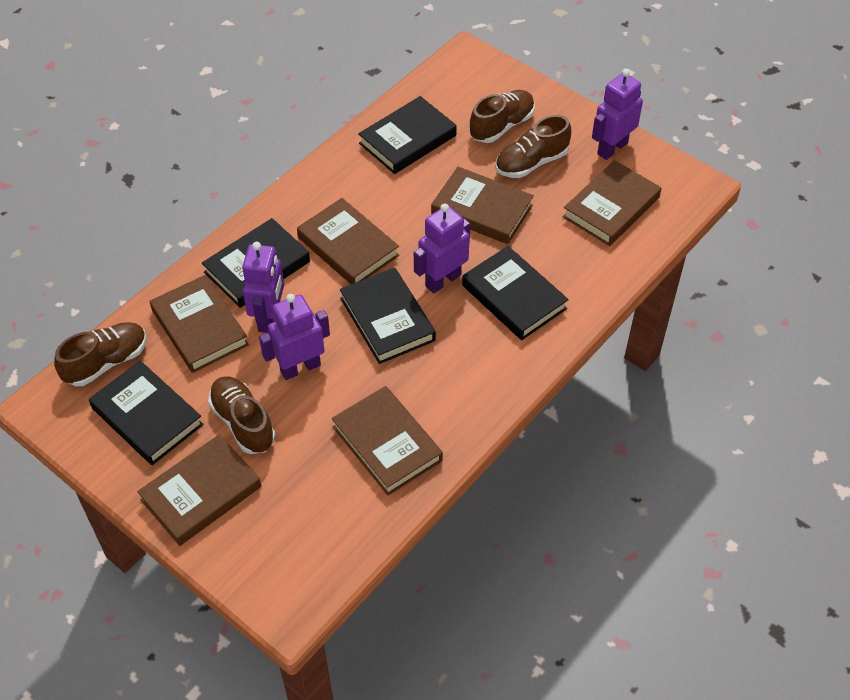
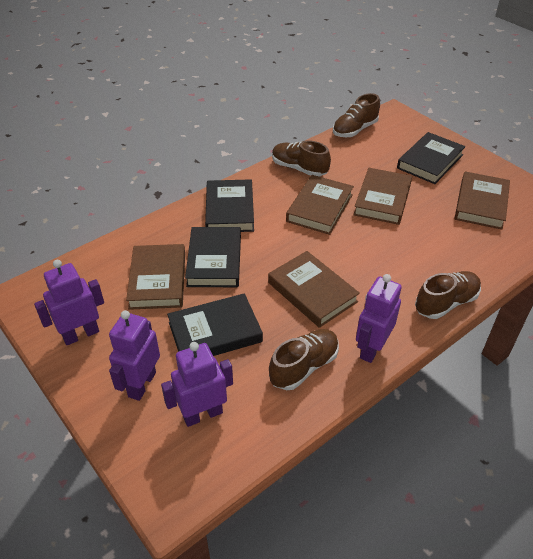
black book: 5 -> 4
brown book: 6 -> 5

